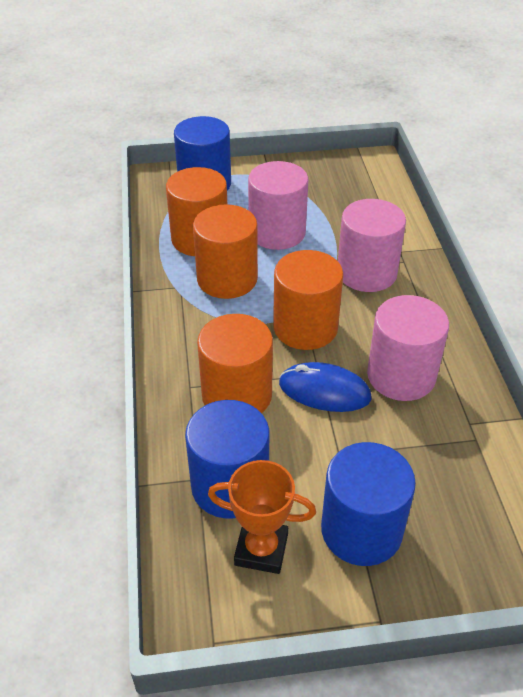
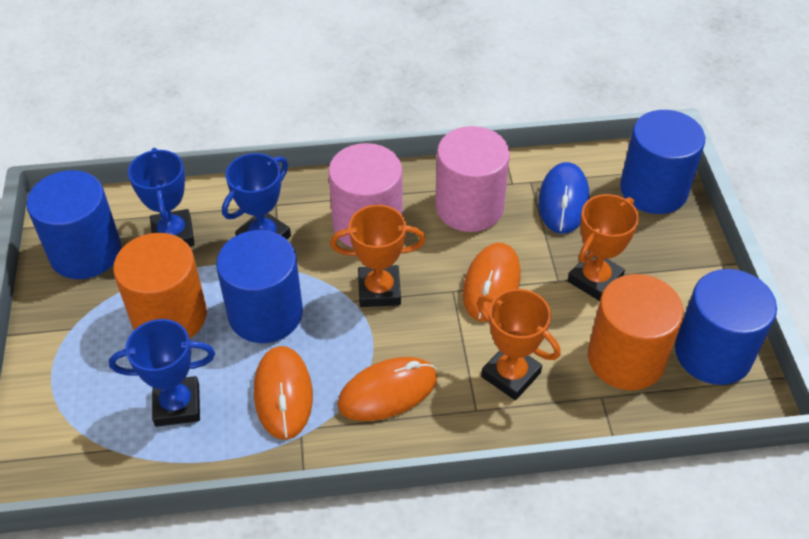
blue cylinder: 3 -> 4
blue trophy: 0 -> 3
orange cylinder: 4 -> 2
orange mouse: 0 -> 3
orange trophy: 1 -> 3
pink cylinder: 3 -> 2

